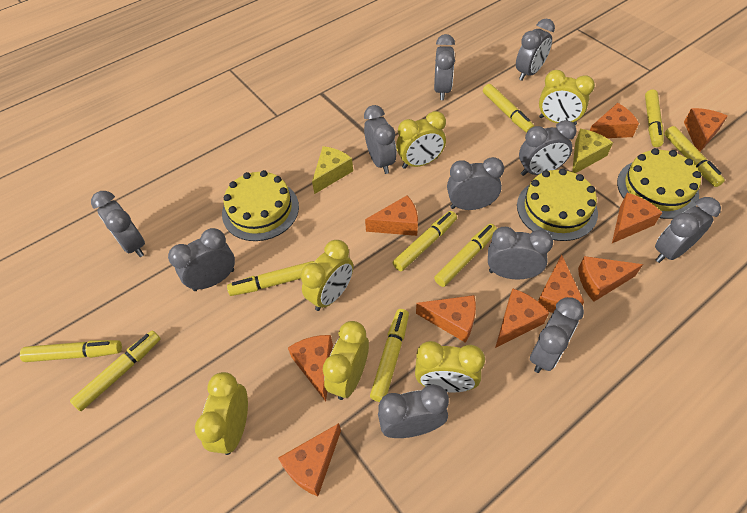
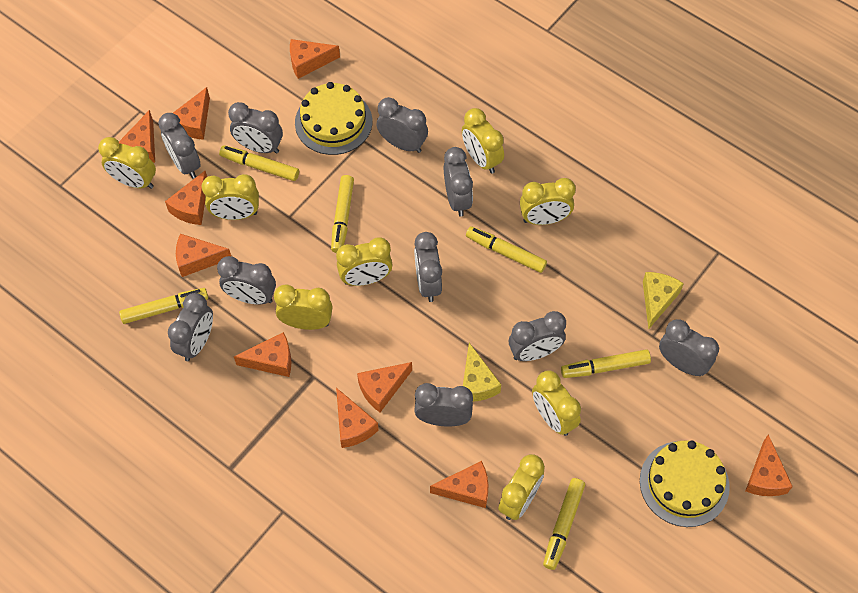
grey clock: 11 -> 10
yellow cake: 3 -> 2
yellow clock: 6 -> 8
yellow marker: 9 -> 6

